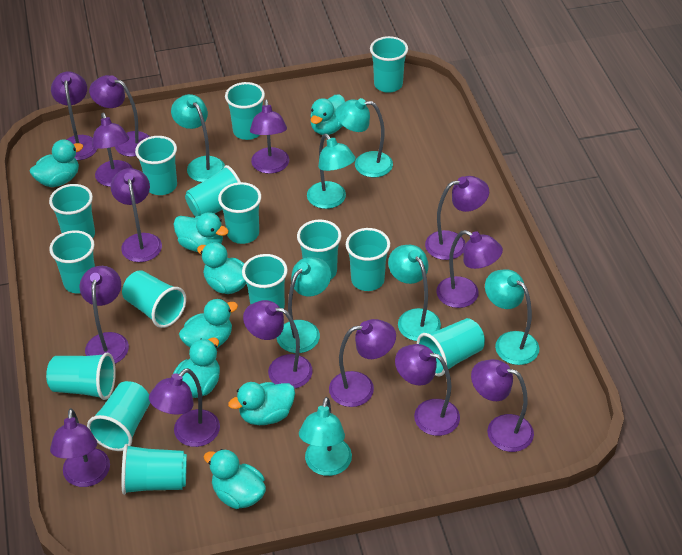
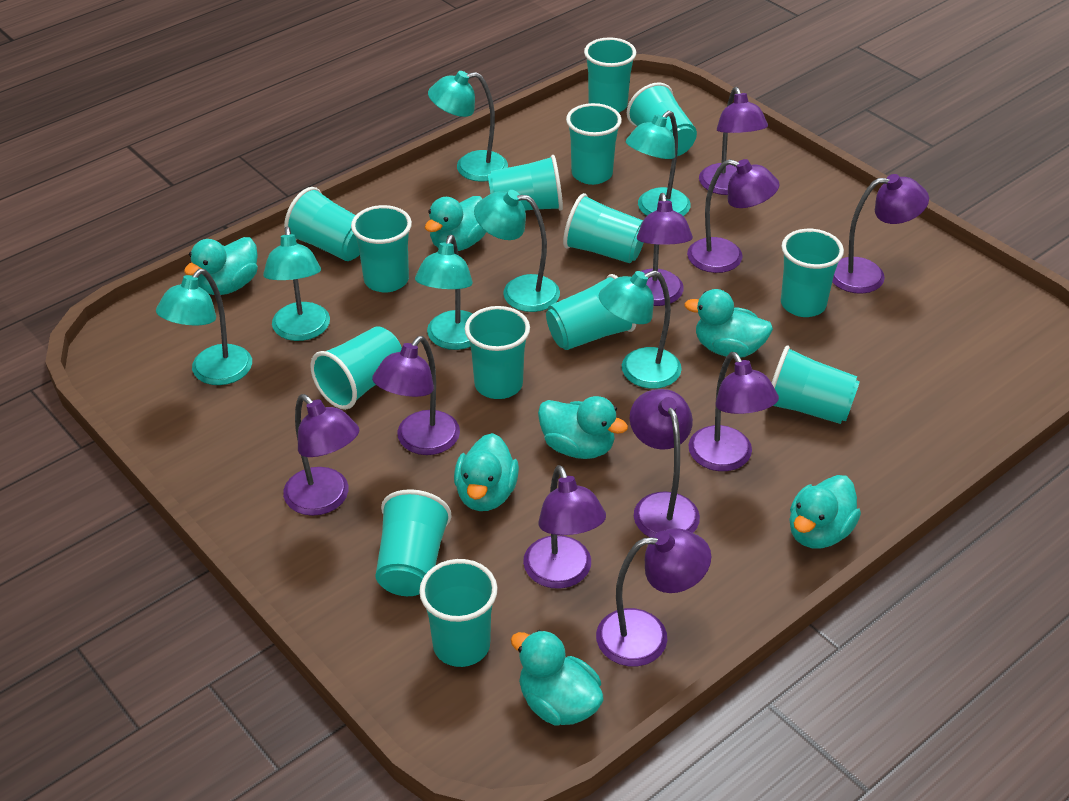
purple lamp: 14 -> 10
turquoise cup: 15 -> 14
turquoise duck: 8 -> 7

